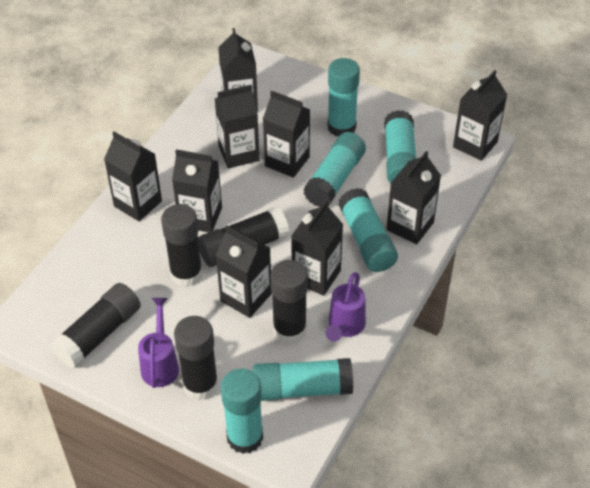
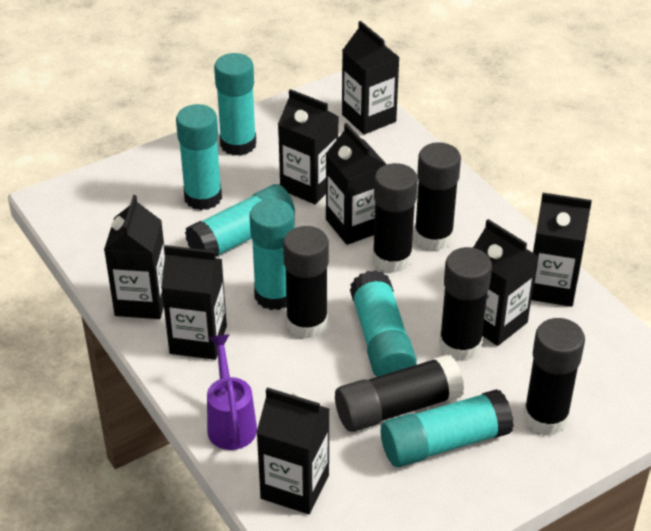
black carton: 9 -> 8
black glue stick: 5 -> 6
purple watering can: 2 -> 1

